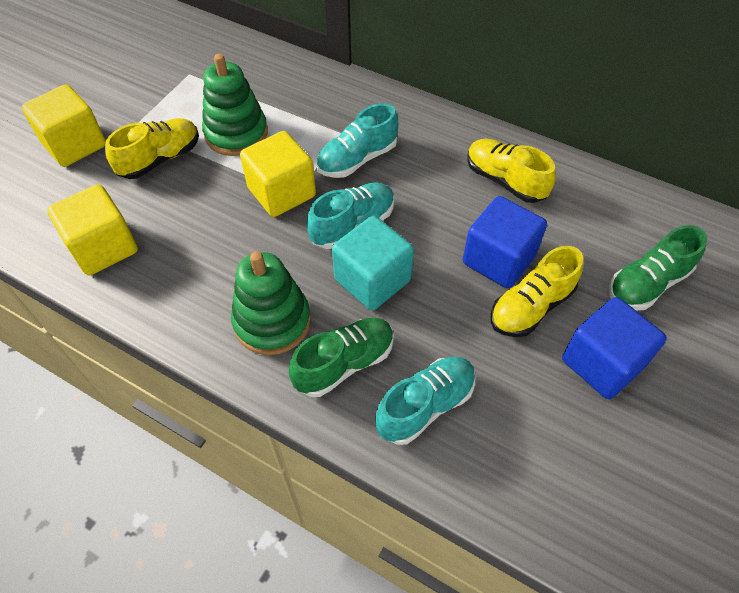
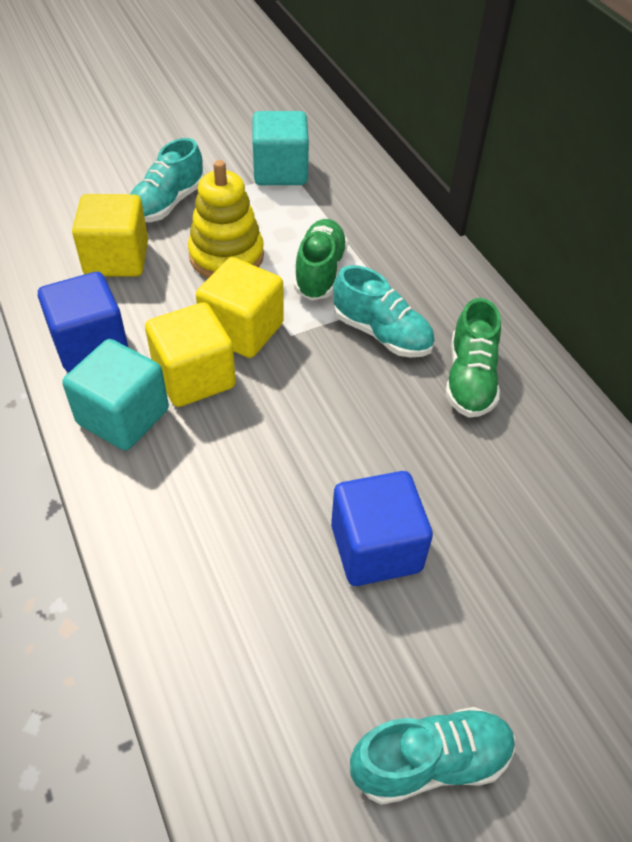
green stacking toy: 2 -> 0
turquoise cube: 1 -> 2
yellow shoe: 3 -> 0
yellow stacking toy: 0 -> 1

